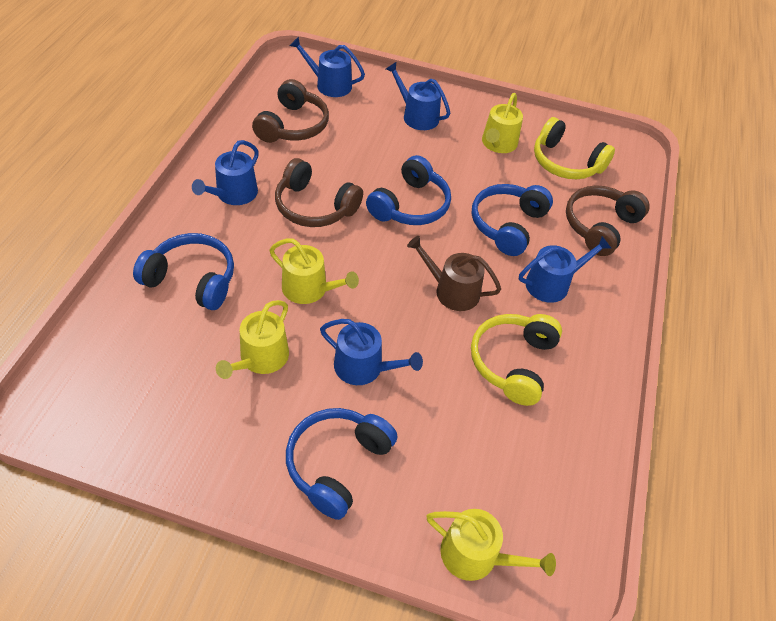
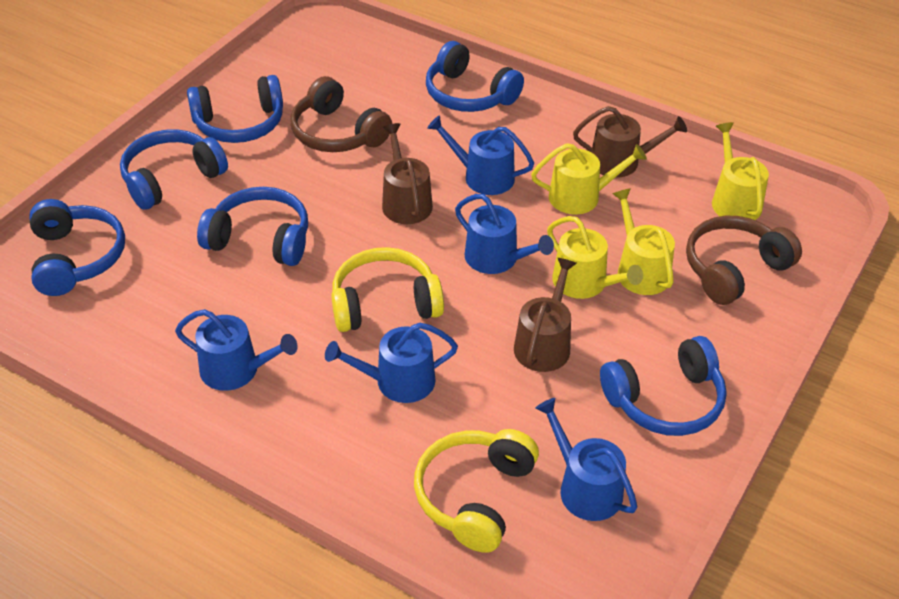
blue headphones: 4 -> 6
brown headphones: 3 -> 2
brown watering can: 1 -> 3

